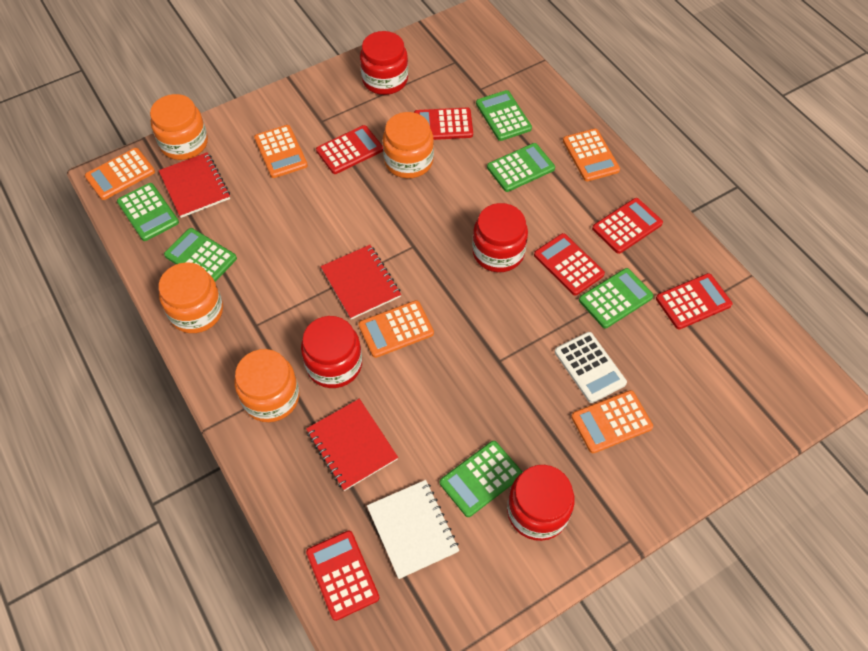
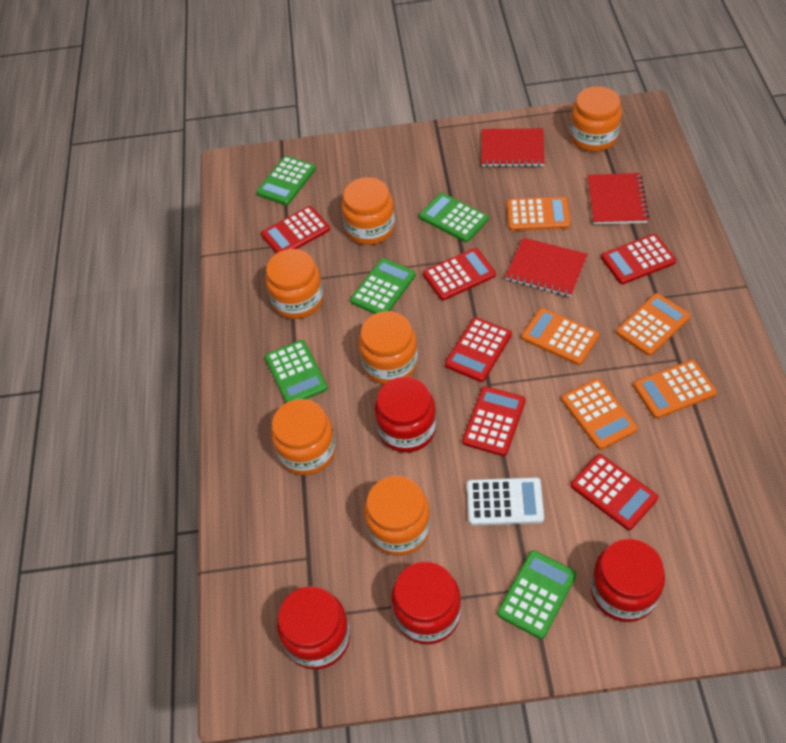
green calculator: 6 -> 5
orange jar: 4 -> 6
white notebook: 1 -> 0

